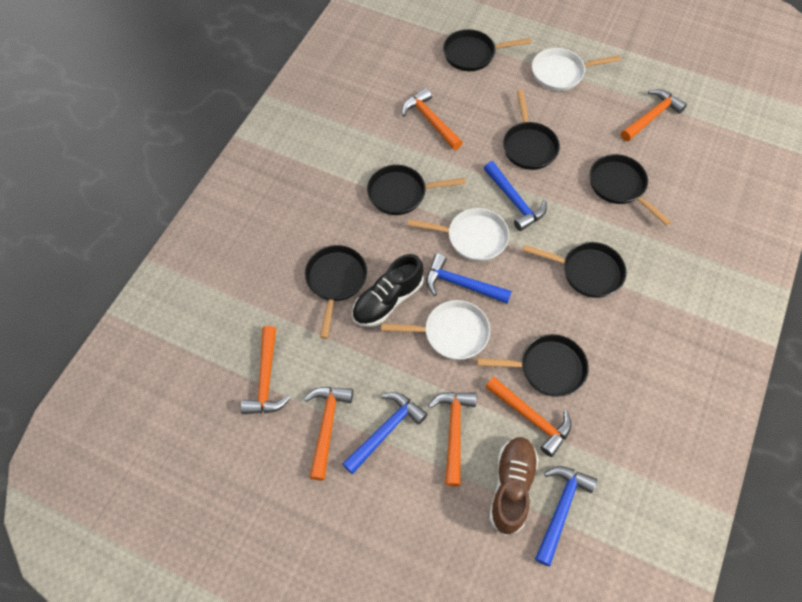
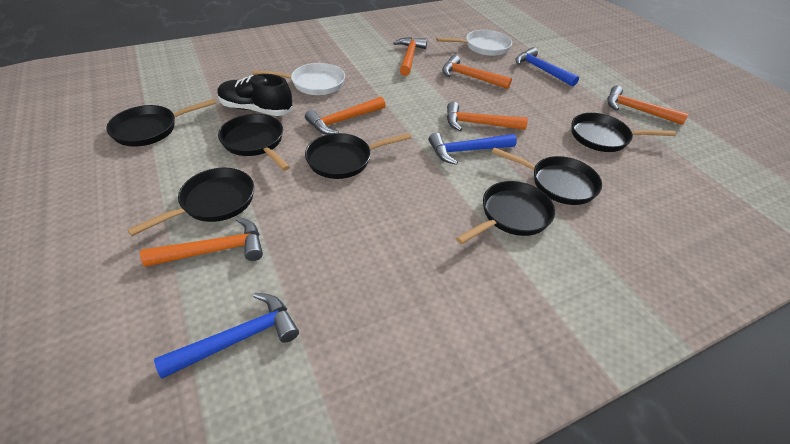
blue hammer: 4 -> 3
brown shoe: 1 -> 0
white pan: 3 -> 2

